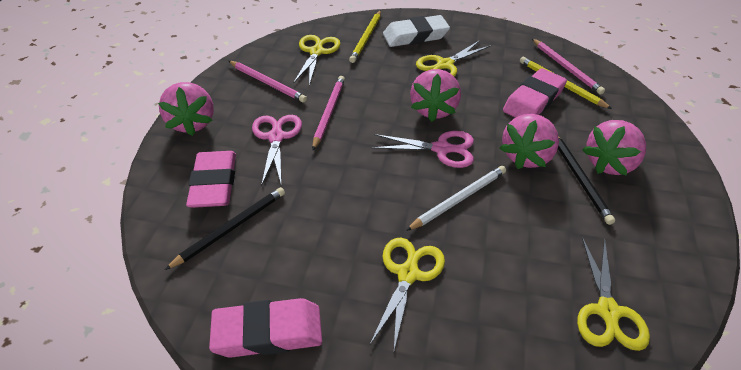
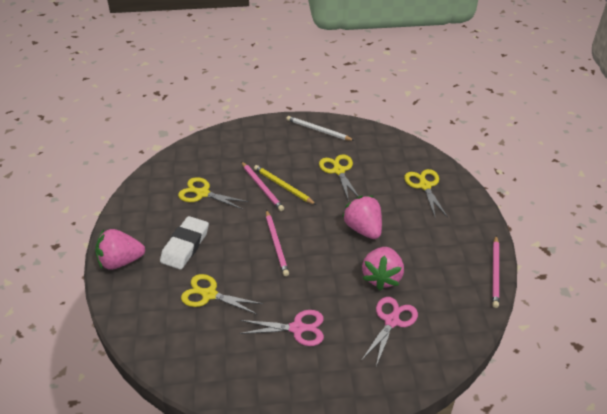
black pencil: 2 -> 0
pink eraser: 3 -> 0
pink strawberry: 4 -> 3
yellow pencil: 2 -> 1

